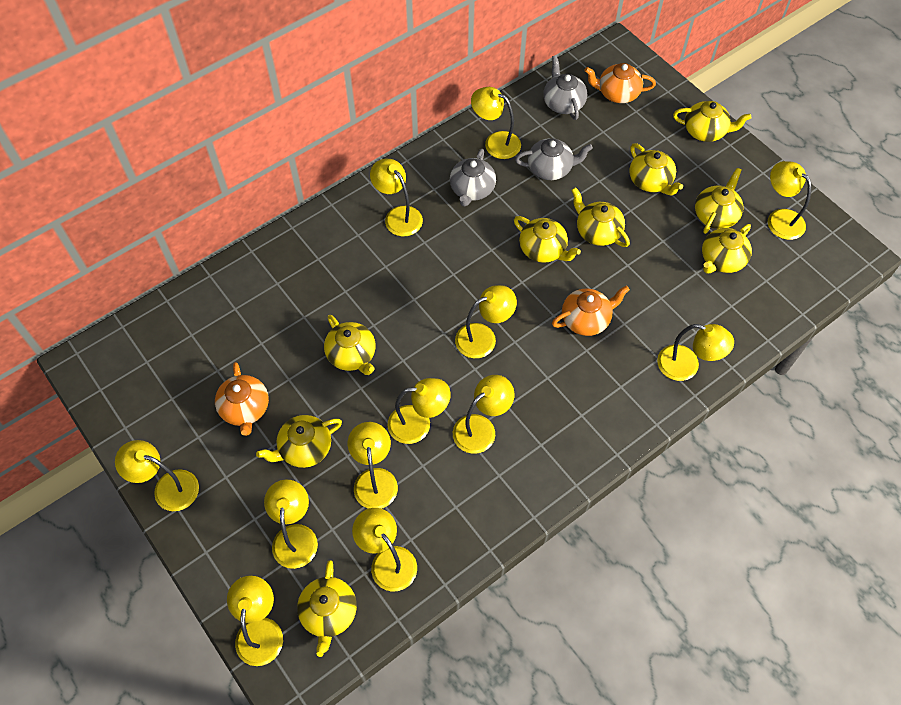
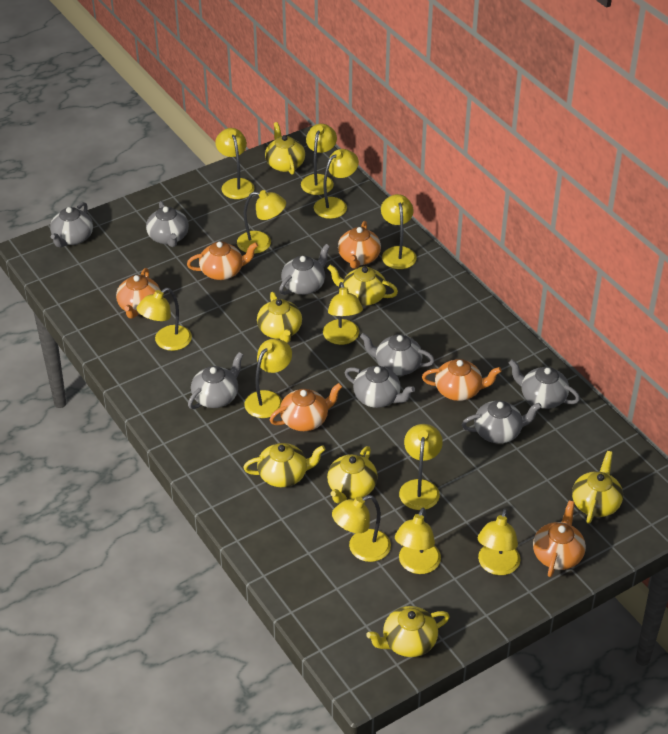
grey teapot: 3 -> 8
orange teapot: 3 -> 6
yellow teapot: 9 -> 7

